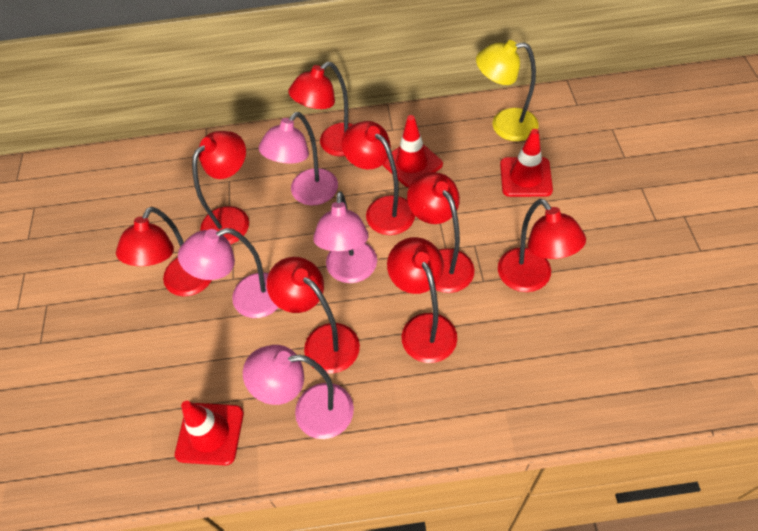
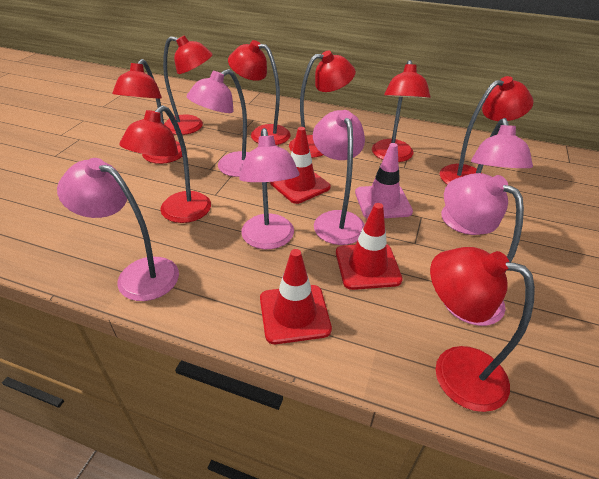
pink lamp: 4 -> 6
pink traffic cone: 0 -> 1
yellow lamp: 1 -> 0

